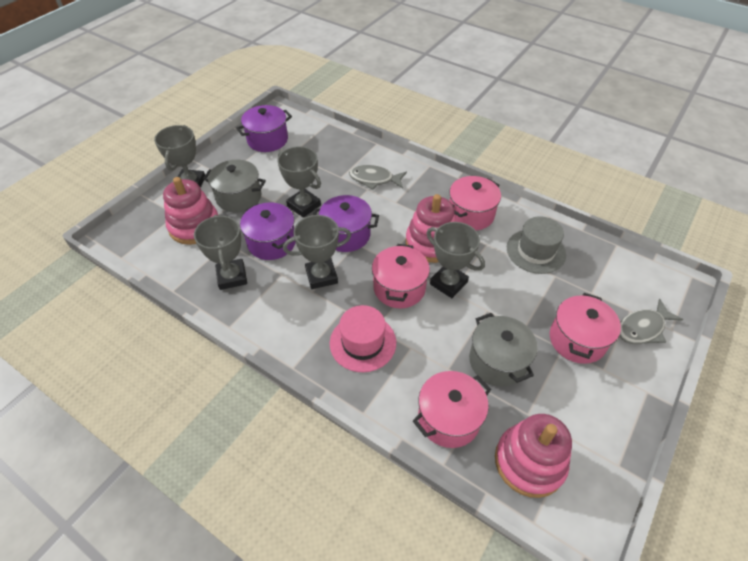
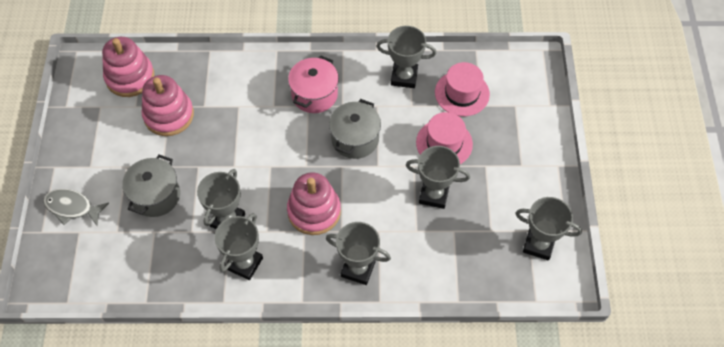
grey fish: 2 -> 1
grey hat: 1 -> 0
grey trophy: 5 -> 6
pink hat: 1 -> 2
pink pot: 4 -> 1
purple pot: 3 -> 0

